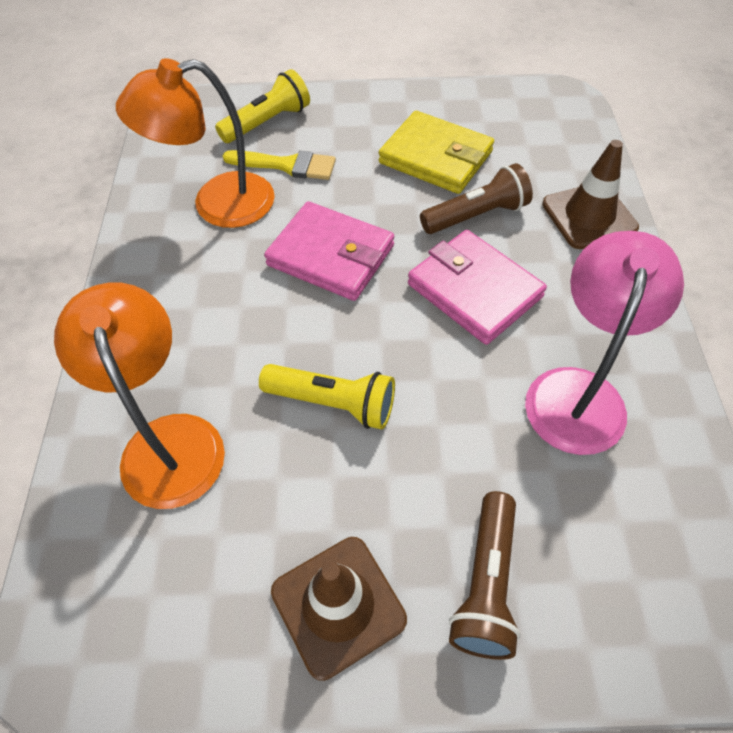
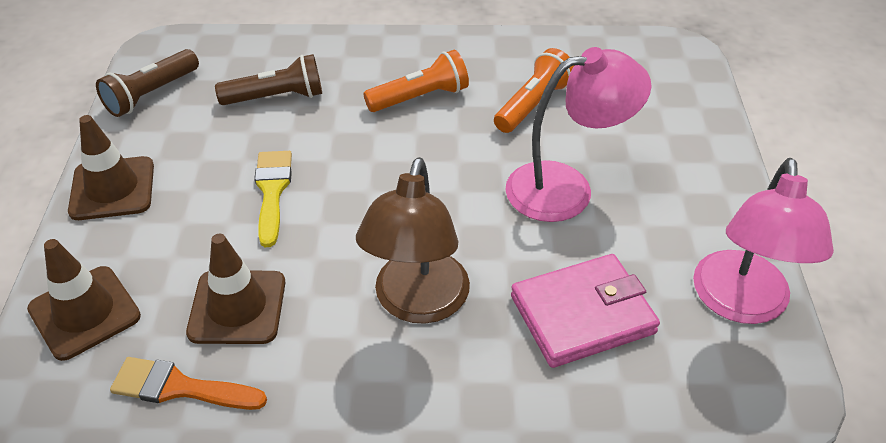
brown lamp: 0 -> 1
brown traffic cone: 2 -> 3
orange brush: 0 -> 1
orange flashlight: 0 -> 2
orange lamp: 2 -> 0
pink lamp: 1 -> 2
pink wallet: 2 -> 1
yellow flashlight: 2 -> 0
yellow wallet: 1 -> 0

